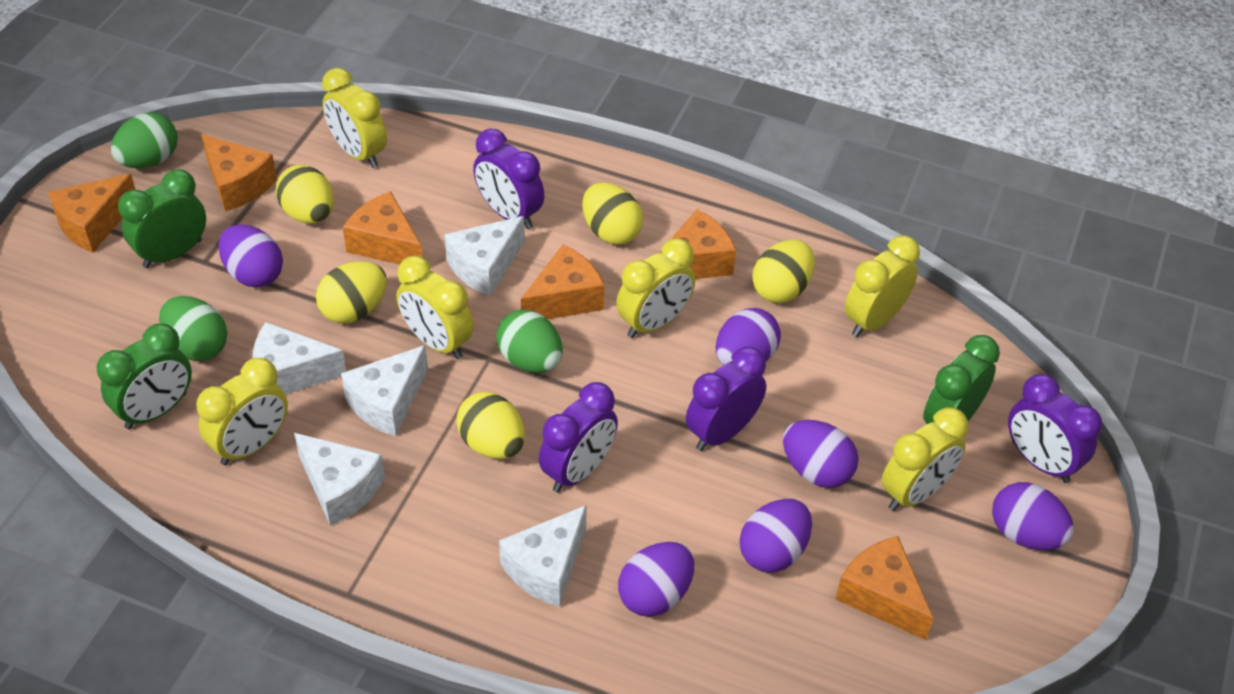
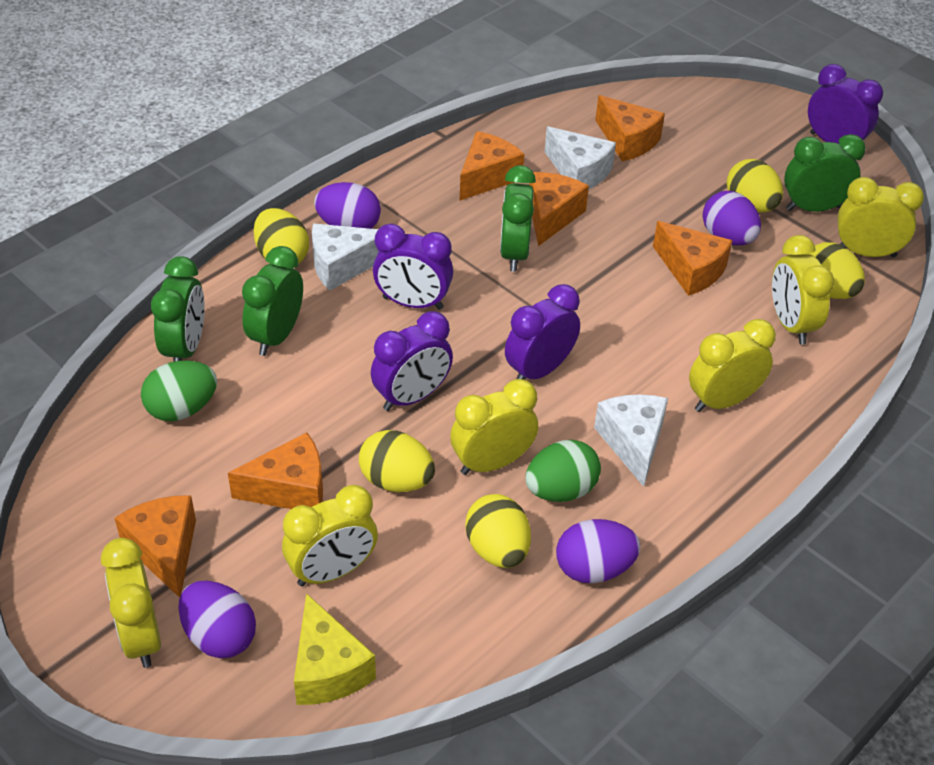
green clock: 3 -> 4
green egg: 3 -> 2
purple egg: 6 -> 4
white cheese: 5 -> 3
yellow cheese: 0 -> 1

